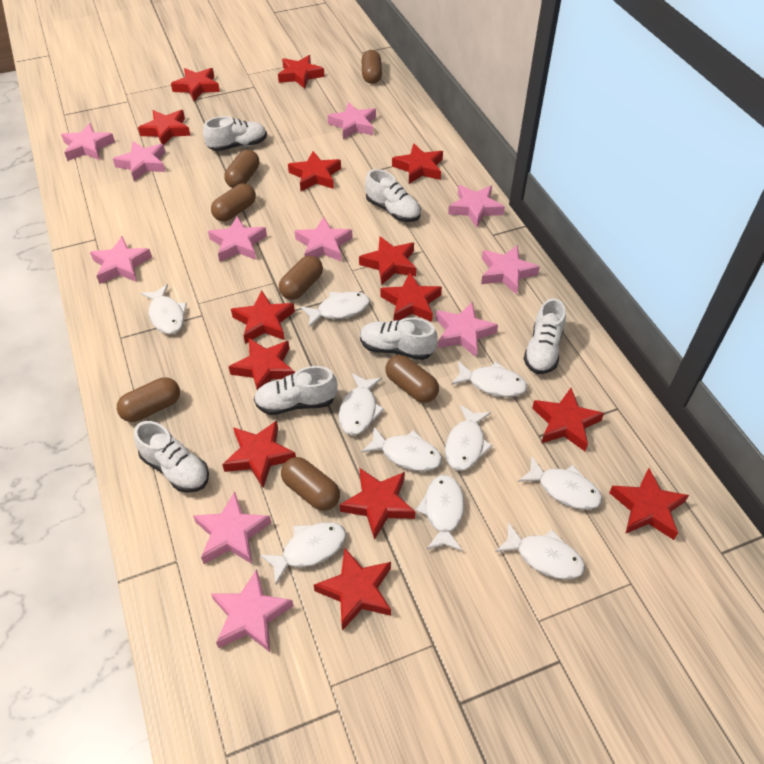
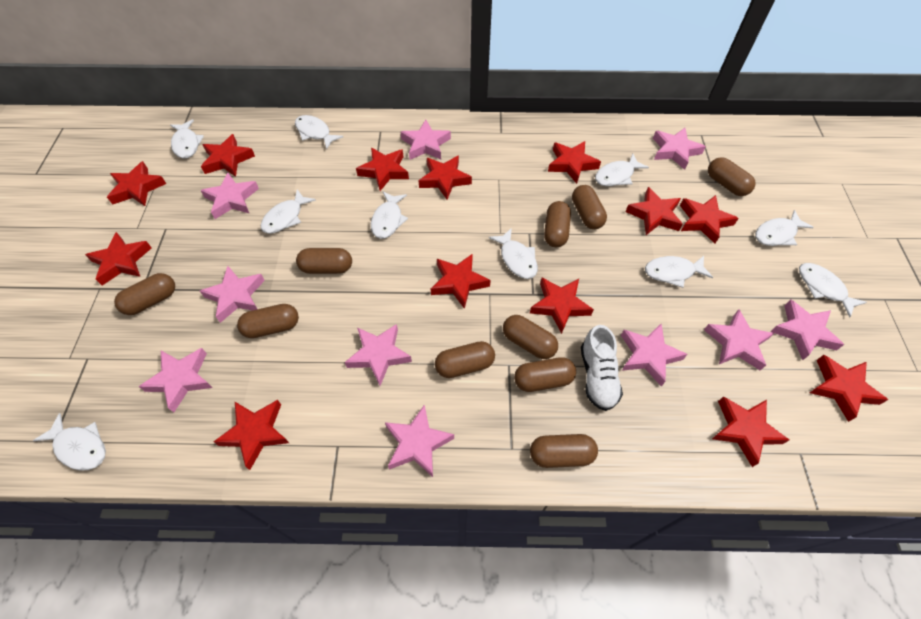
brown capsule: 7 -> 10
pink star: 11 -> 10
red star: 14 -> 13
white shoe: 6 -> 1

